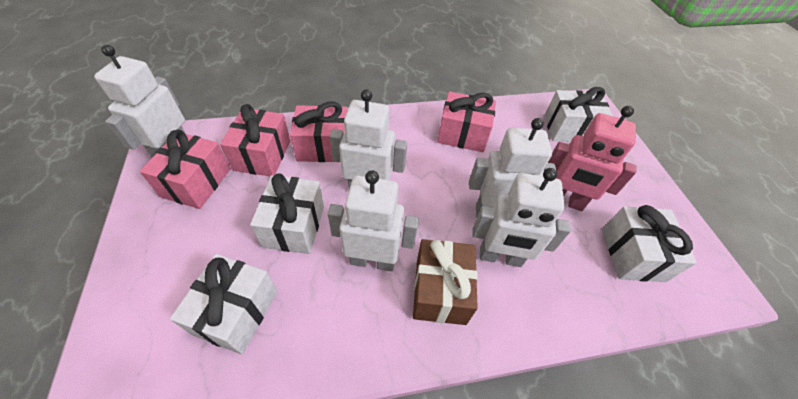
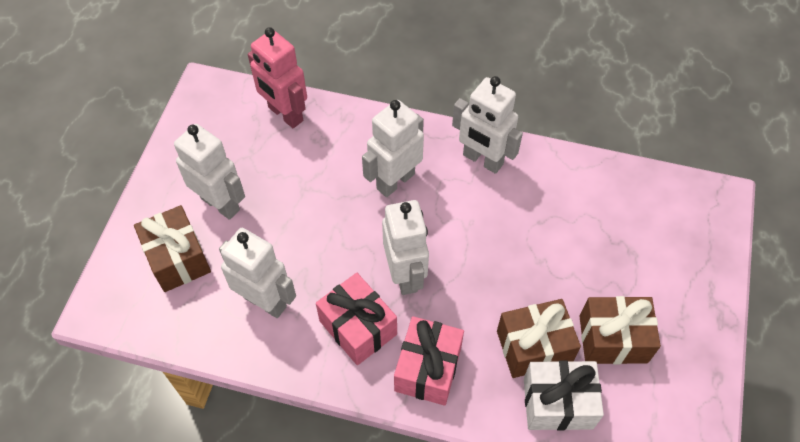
brown gift: 1 -> 3
pink gift: 4 -> 2
white gift: 4 -> 1

